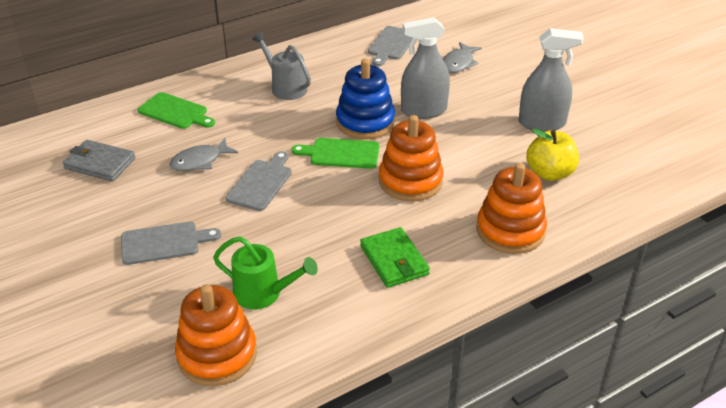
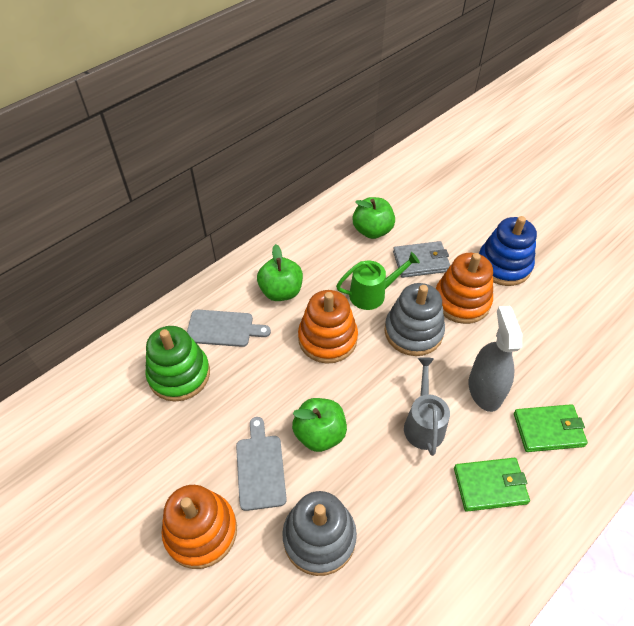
green apple: 0 -> 3
green cutting board: 2 -> 0
green stacking toy: 0 -> 1
green wallet: 1 -> 2
grey cutting board: 3 -> 2
grey fish: 2 -> 0
grey spray bottle: 2 -> 1
grey stacking toy: 0 -> 2
yellow apple: 1 -> 0

